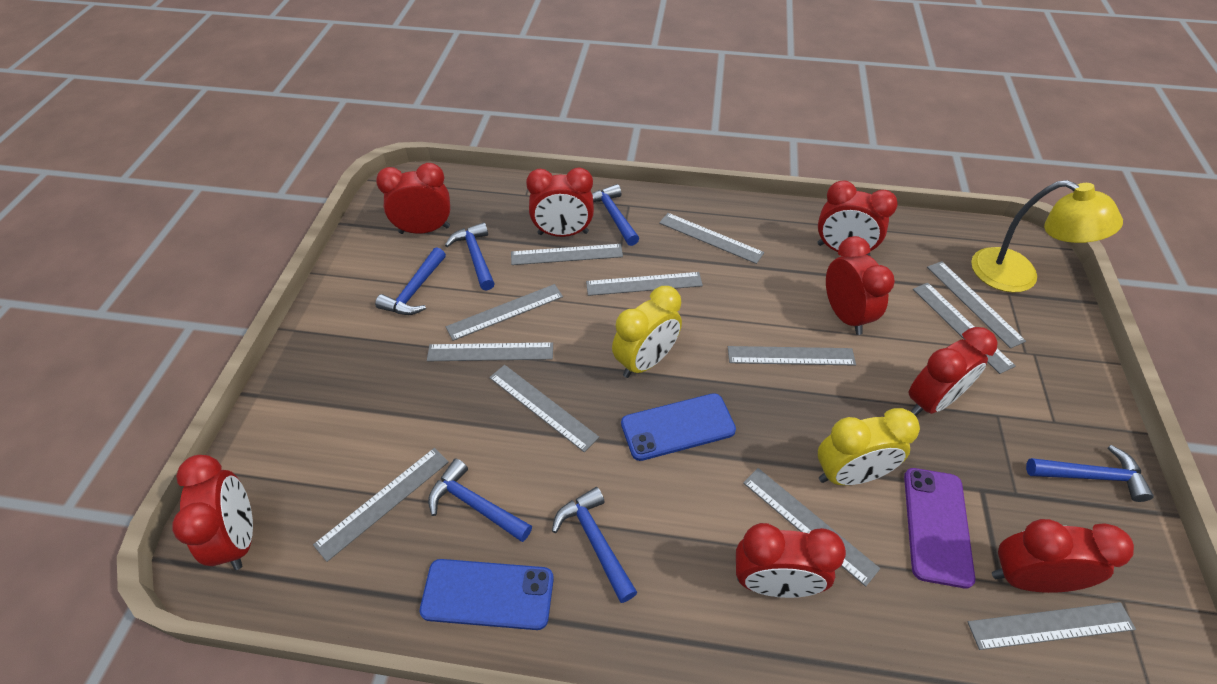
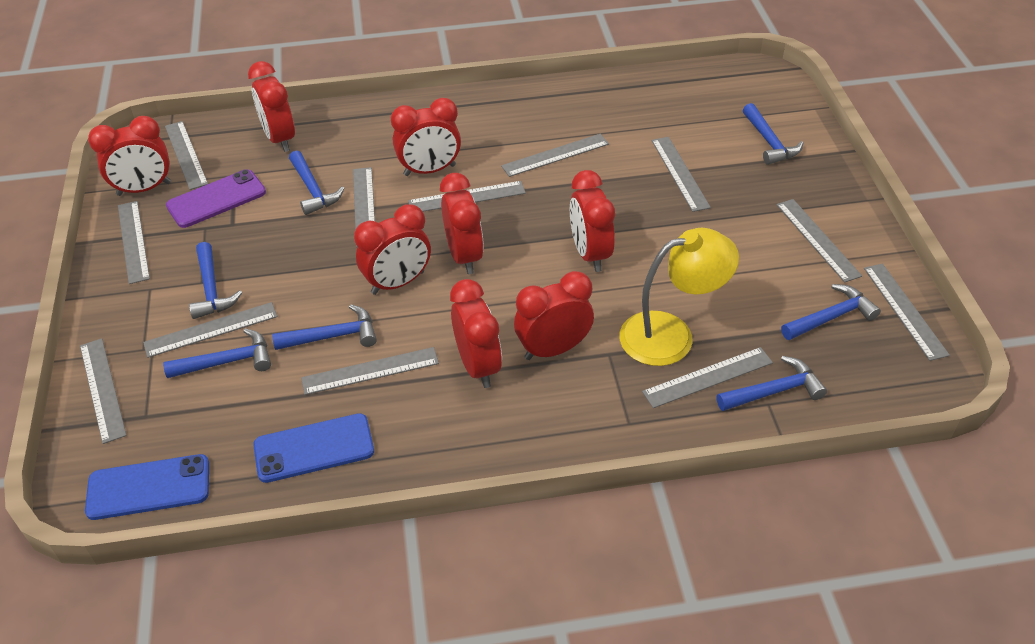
blue hammer: 6 -> 7
yellow clock: 2 -> 0

